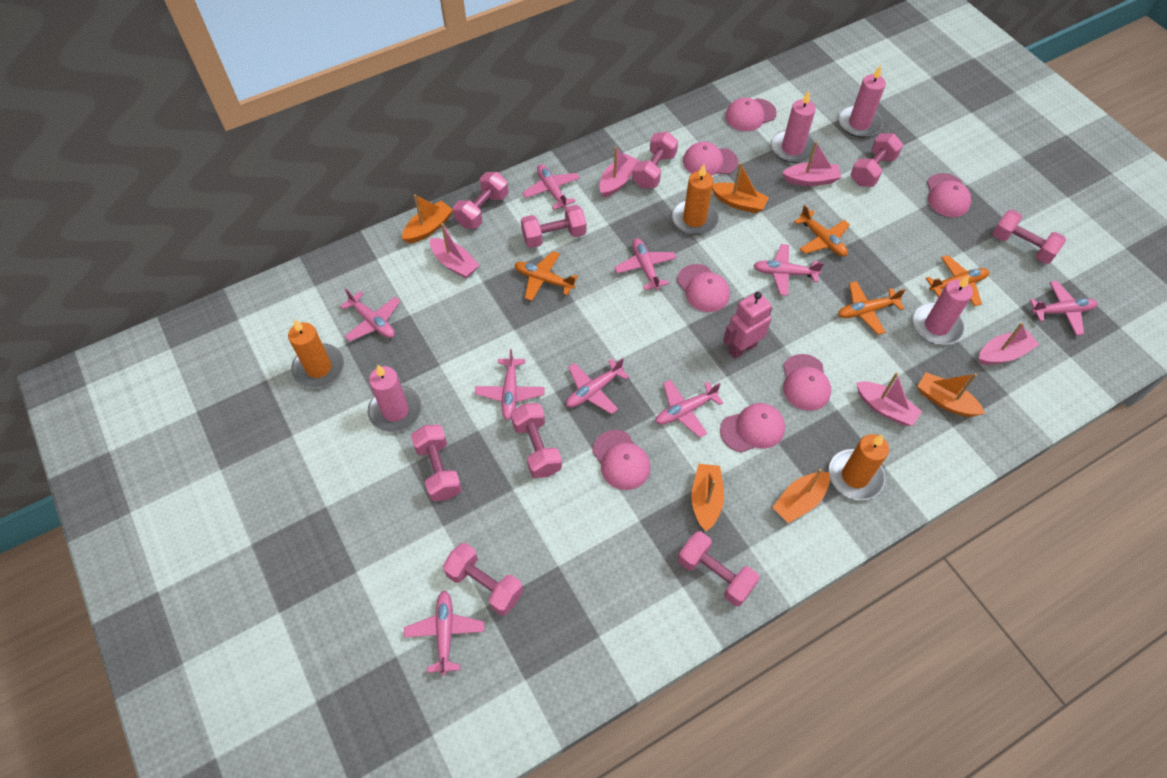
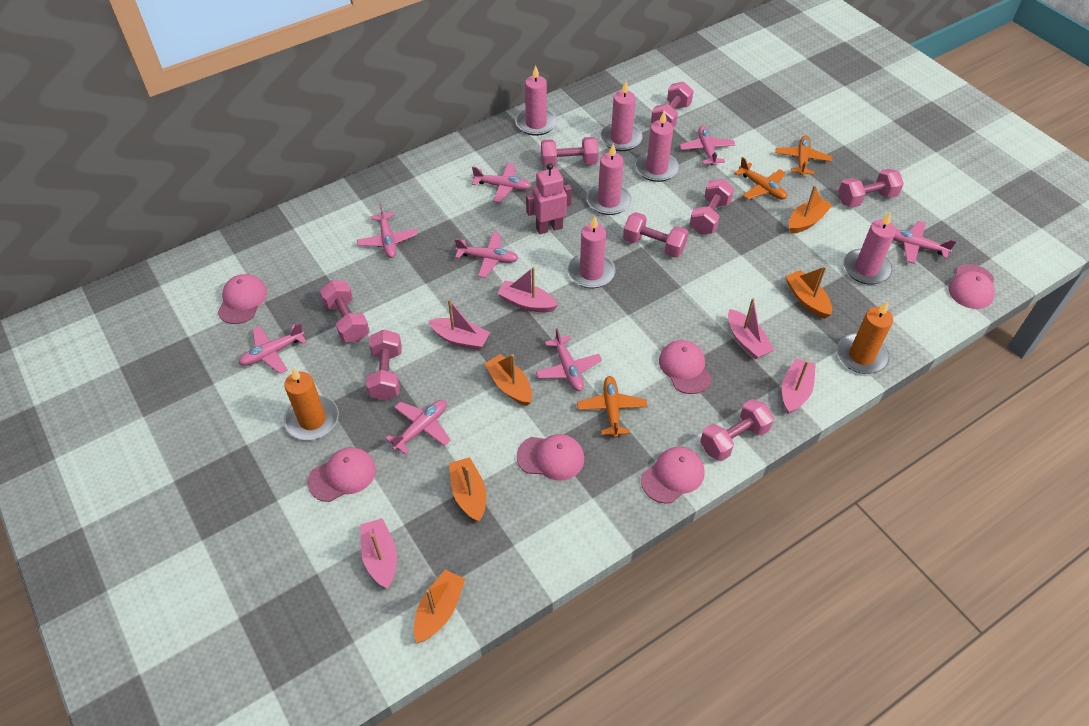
orange candle: 3 -> 2
orange plane: 4 -> 3
pink candle: 4 -> 6
pink cap: 7 -> 6
pink dumbbell: 9 -> 8
pink plane: 9 -> 8

